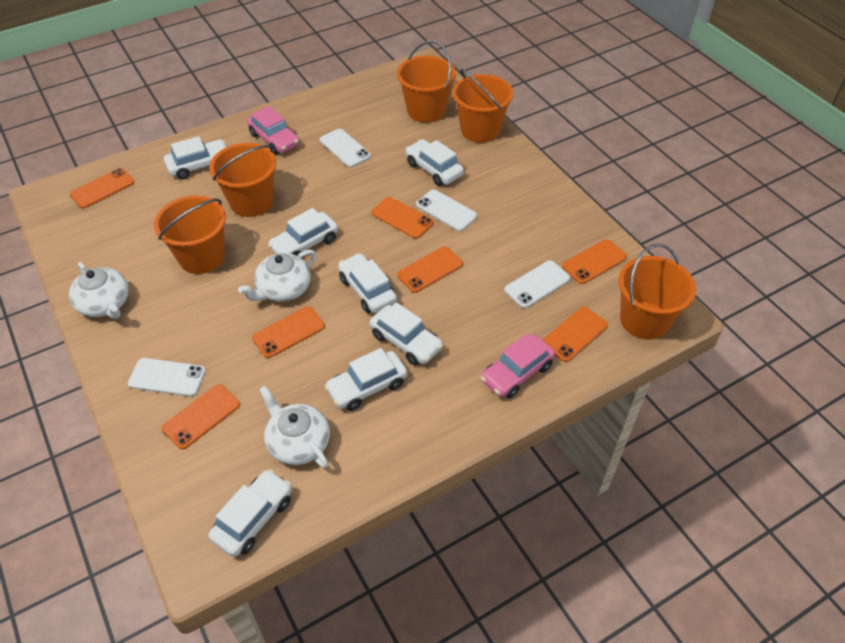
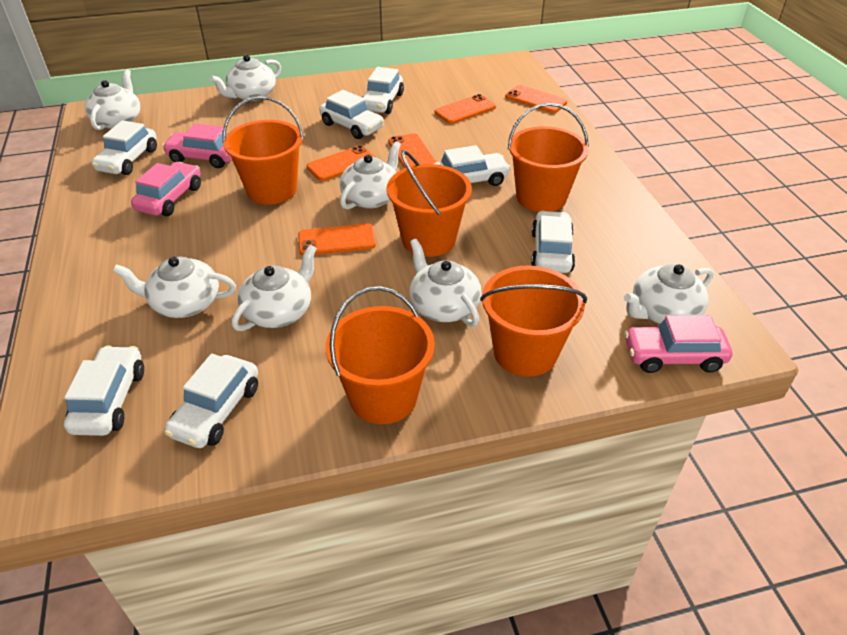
orange phone: 7 -> 5
pink car: 2 -> 3
white phone: 4 -> 0
white teapot: 3 -> 7

